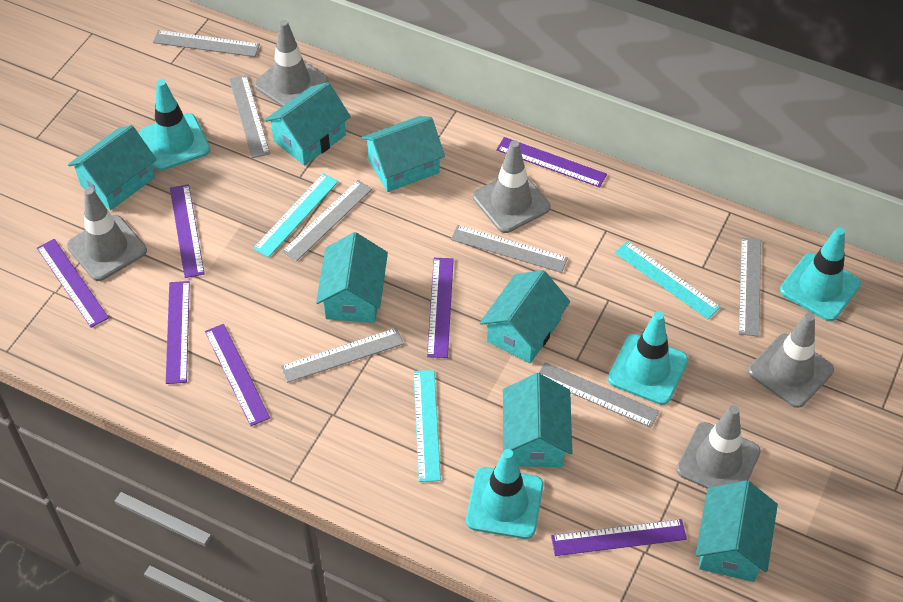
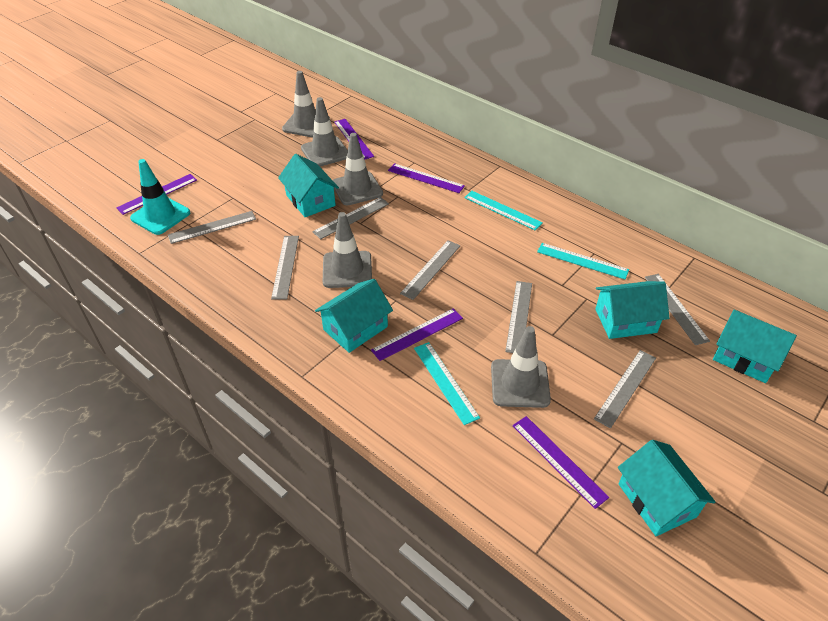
purple ruler: 7 -> 5
turquoise house: 7 -> 5
turquoise traffic cone: 4 -> 1

